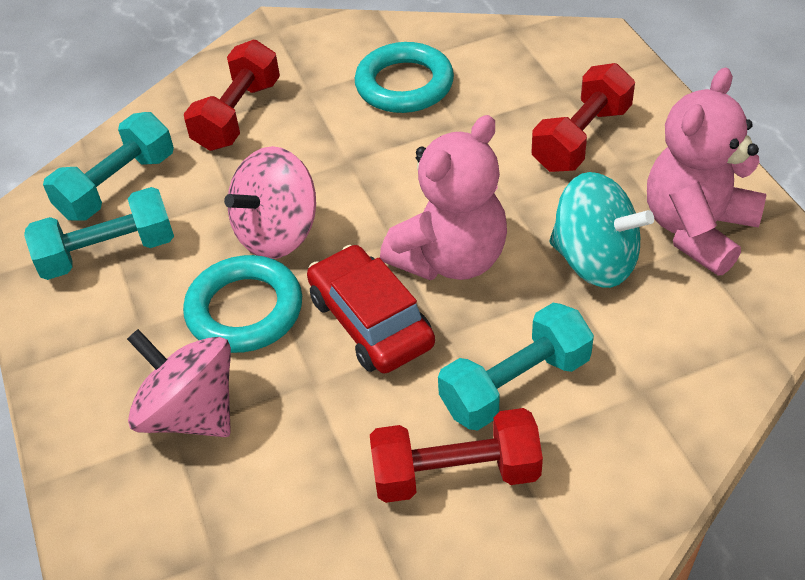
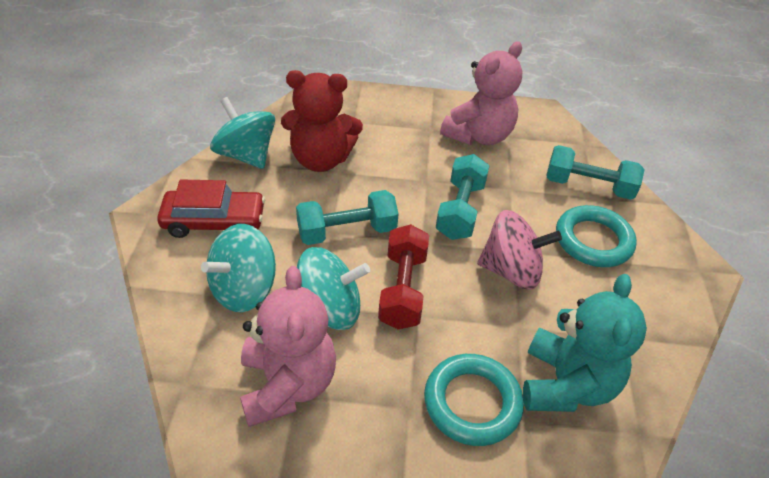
pink spinning top: 2 -> 1
red dumbbell: 3 -> 1
red teddy bear: 0 -> 1
turquoise spinning top: 1 -> 3
turquoise teddy bear: 0 -> 1

